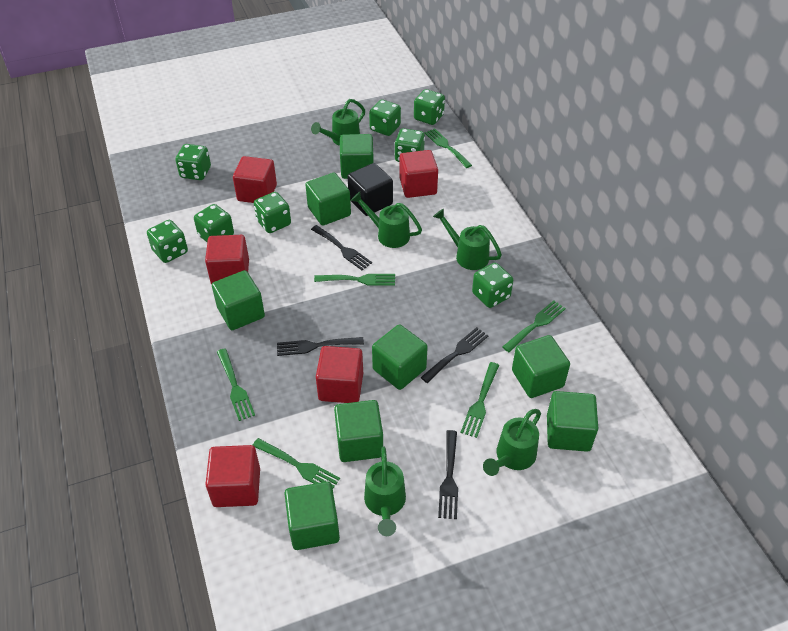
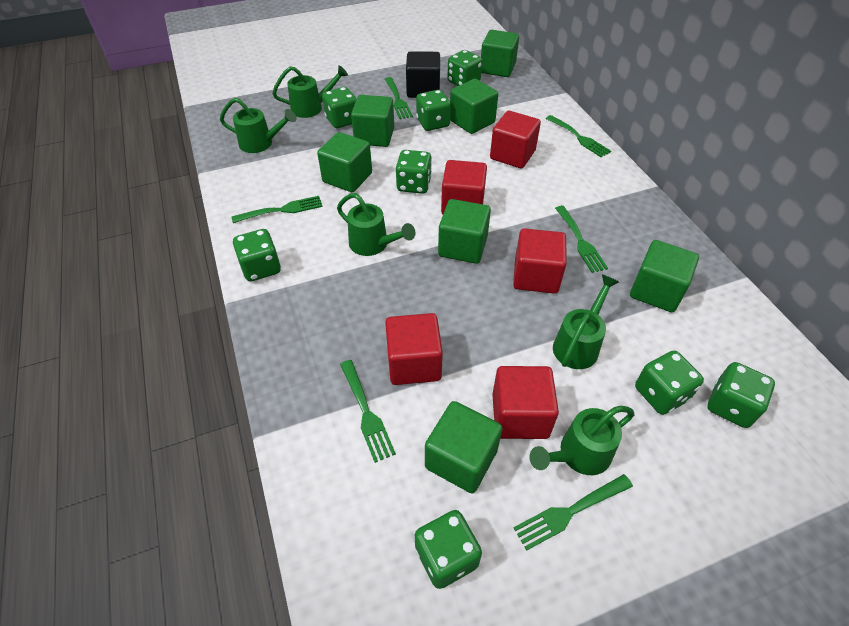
black fork: 4 -> 0
green cube: 8 -> 7

